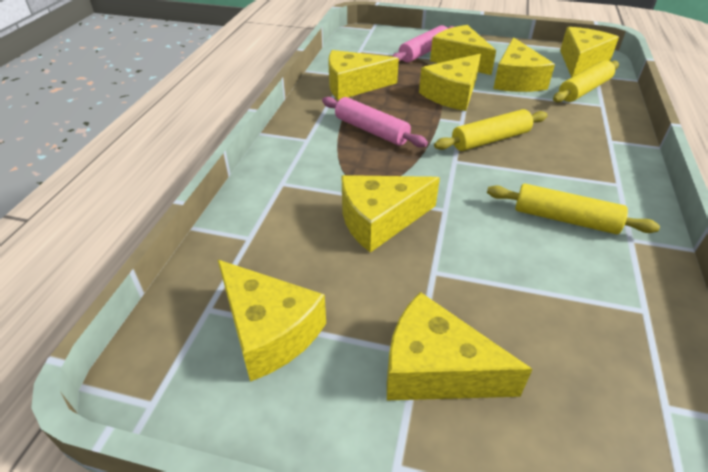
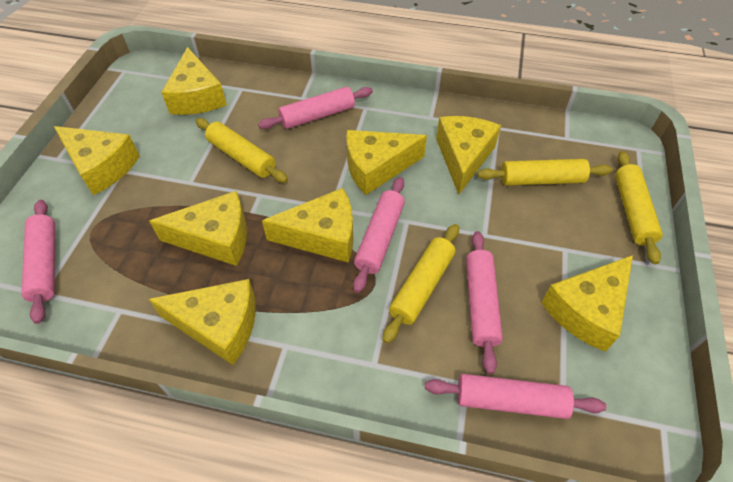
pink rolling pin: 2 -> 5
yellow rolling pin: 3 -> 4

